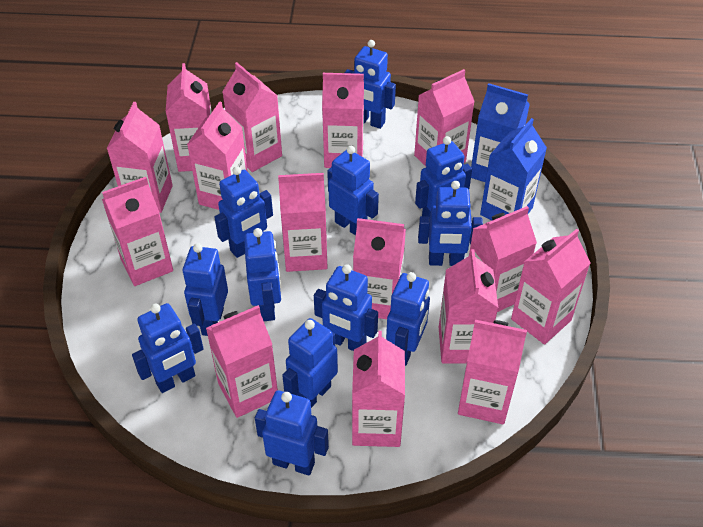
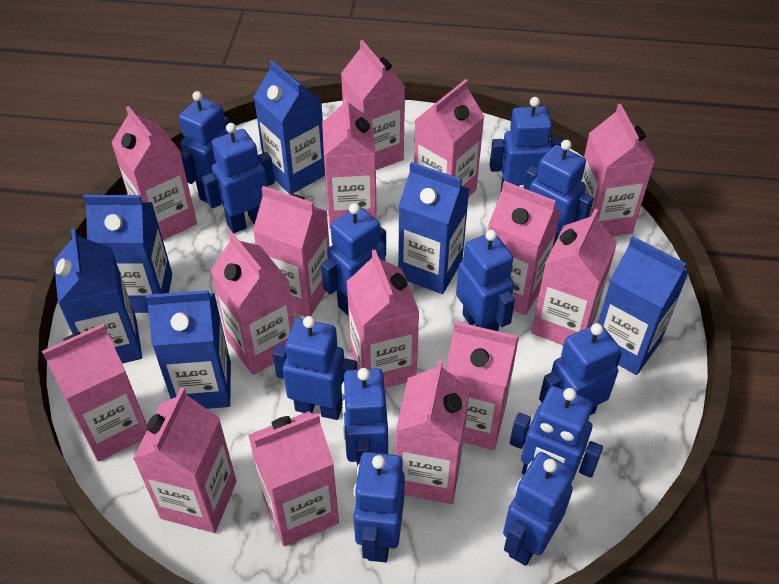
blue carton: 2 -> 6

